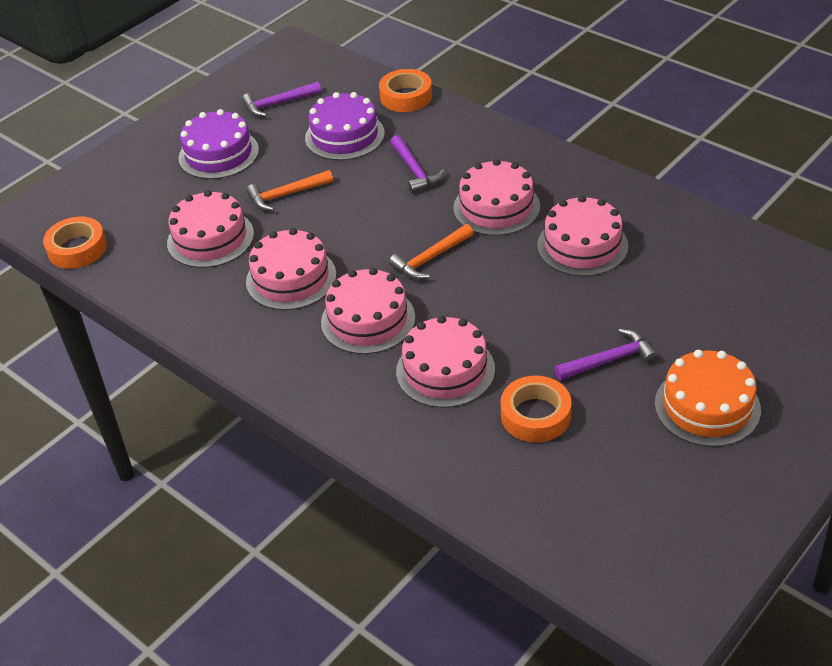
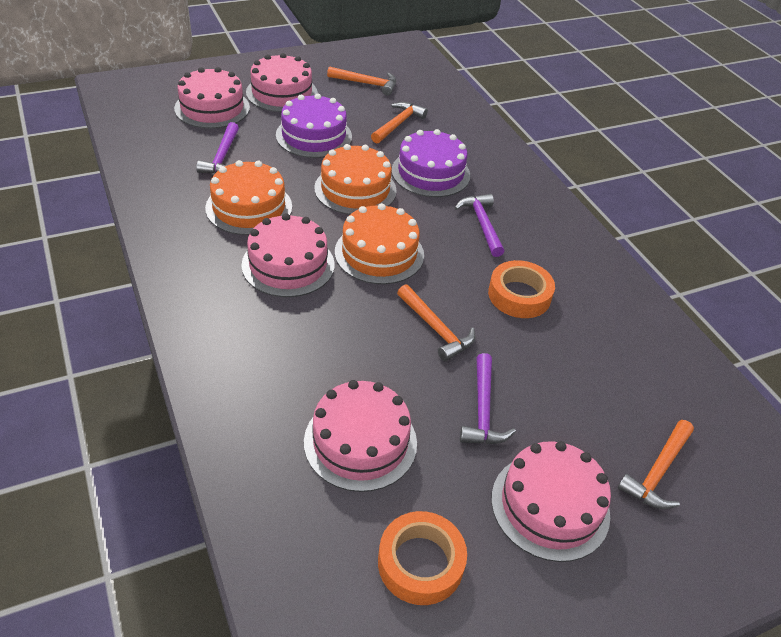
orange cake: 1 -> 3
orange hammer: 2 -> 4
orange tape: 3 -> 2
pink cake: 6 -> 5

